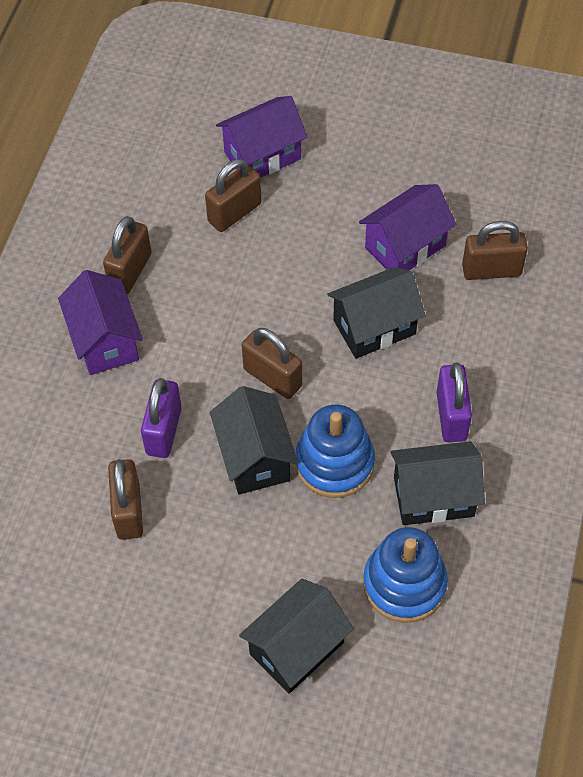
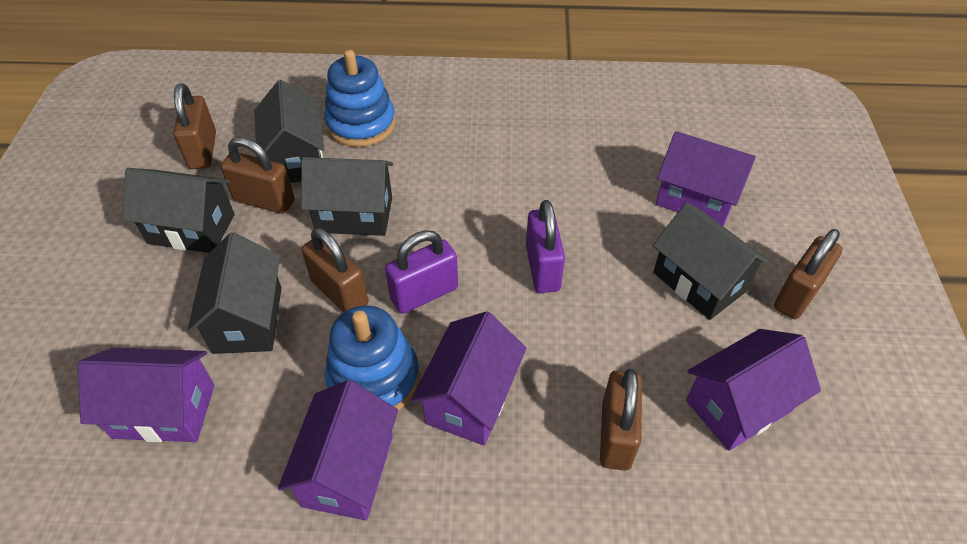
black house: 4 -> 5
purple house: 3 -> 5

